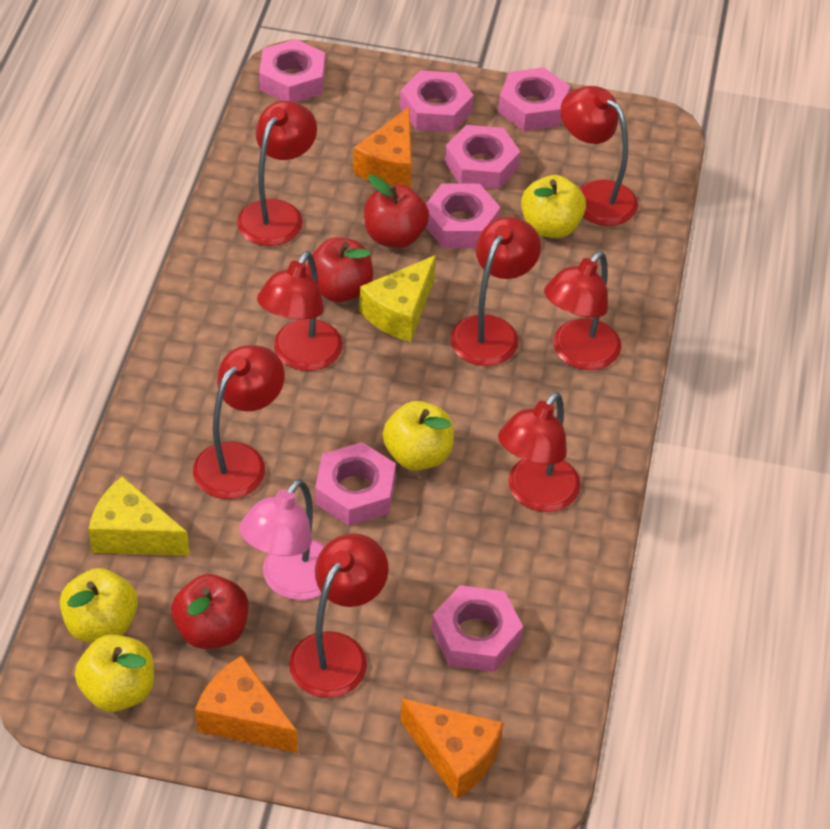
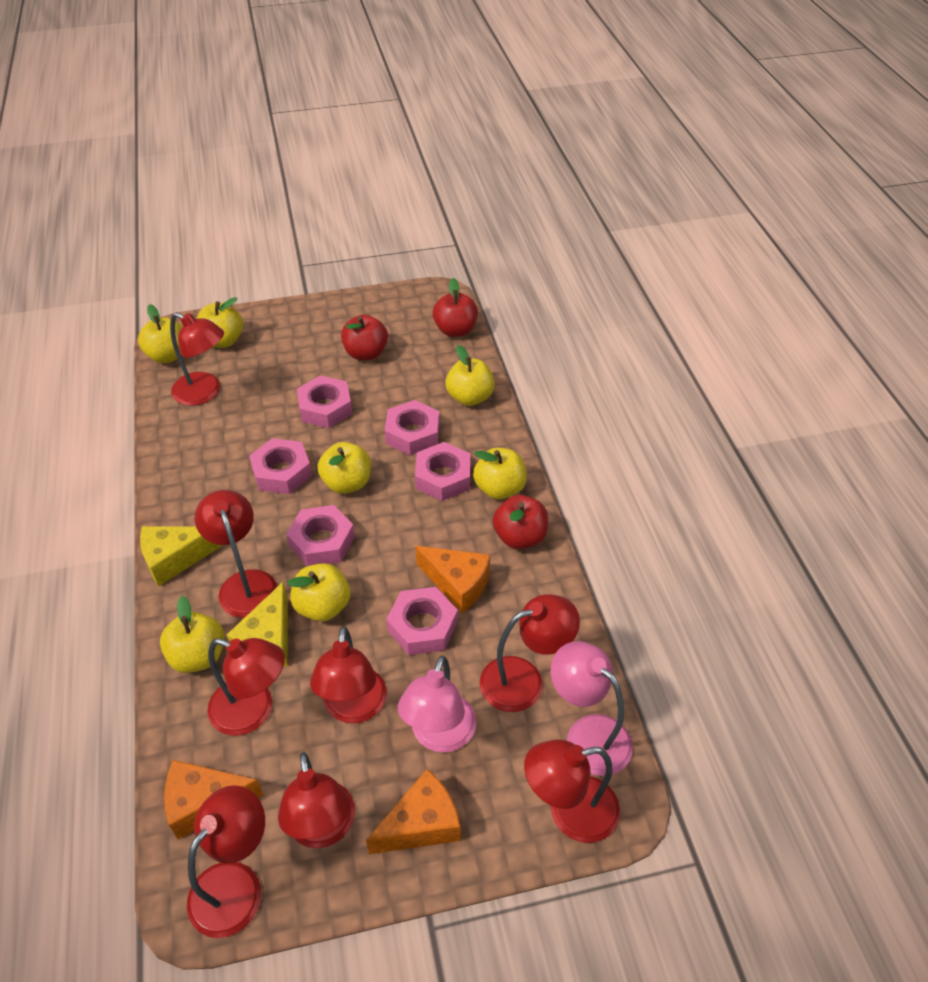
pink lamp: 1 -> 2
pink nut: 7 -> 6
yellow apple: 4 -> 7

